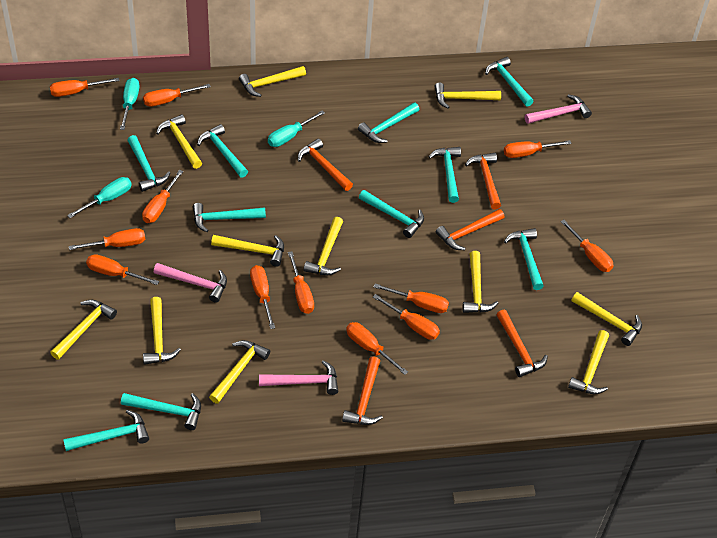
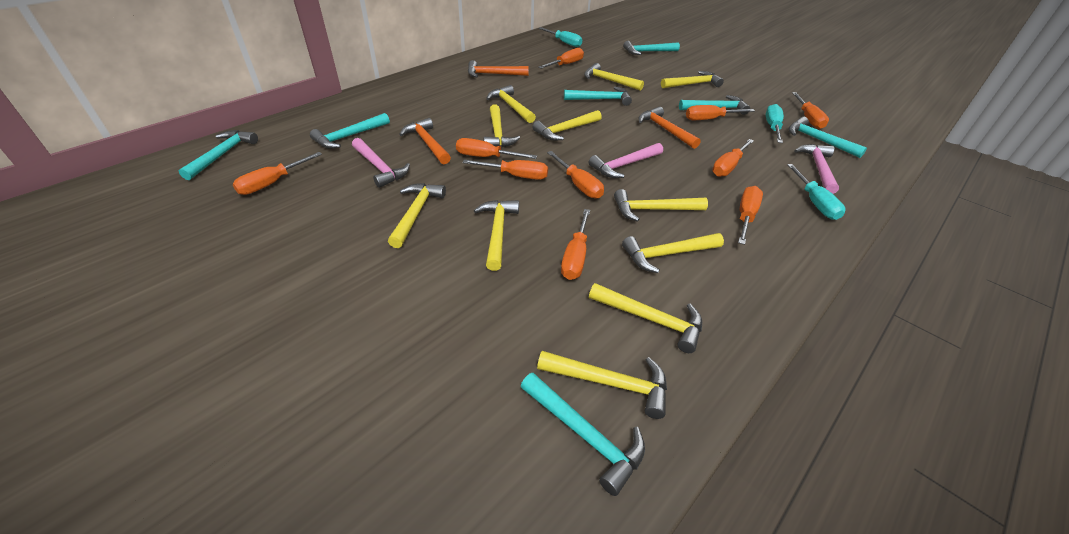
orange hammer: 5 -> 3
orange screwdriver: 12 -> 10
turquoise hammer: 10 -> 7

